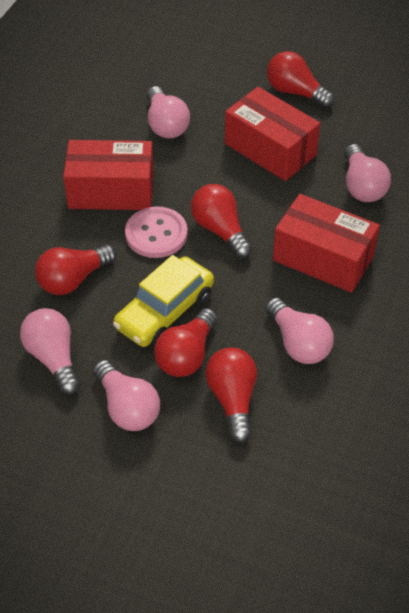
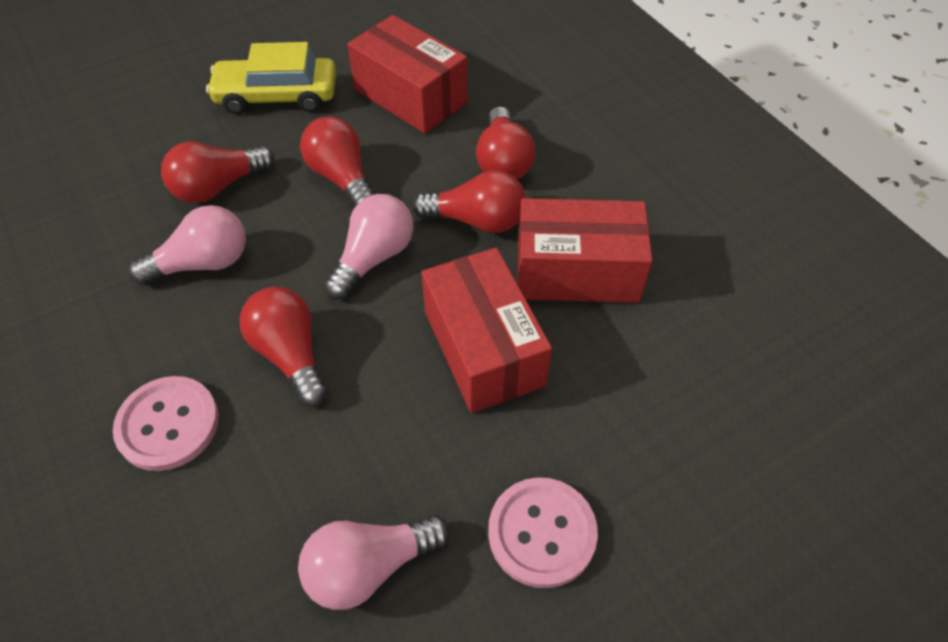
pink button: 1 -> 2
pink light bulb: 5 -> 3

